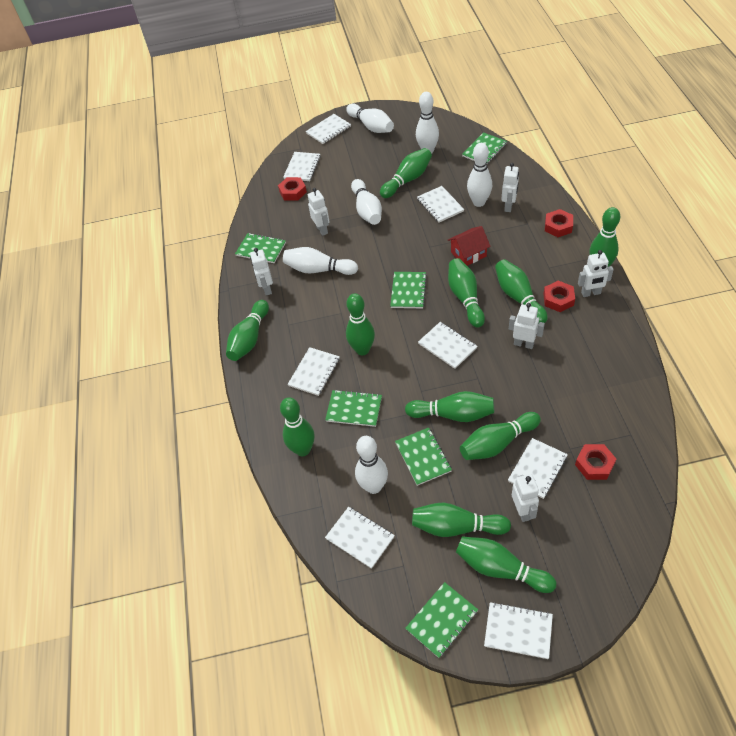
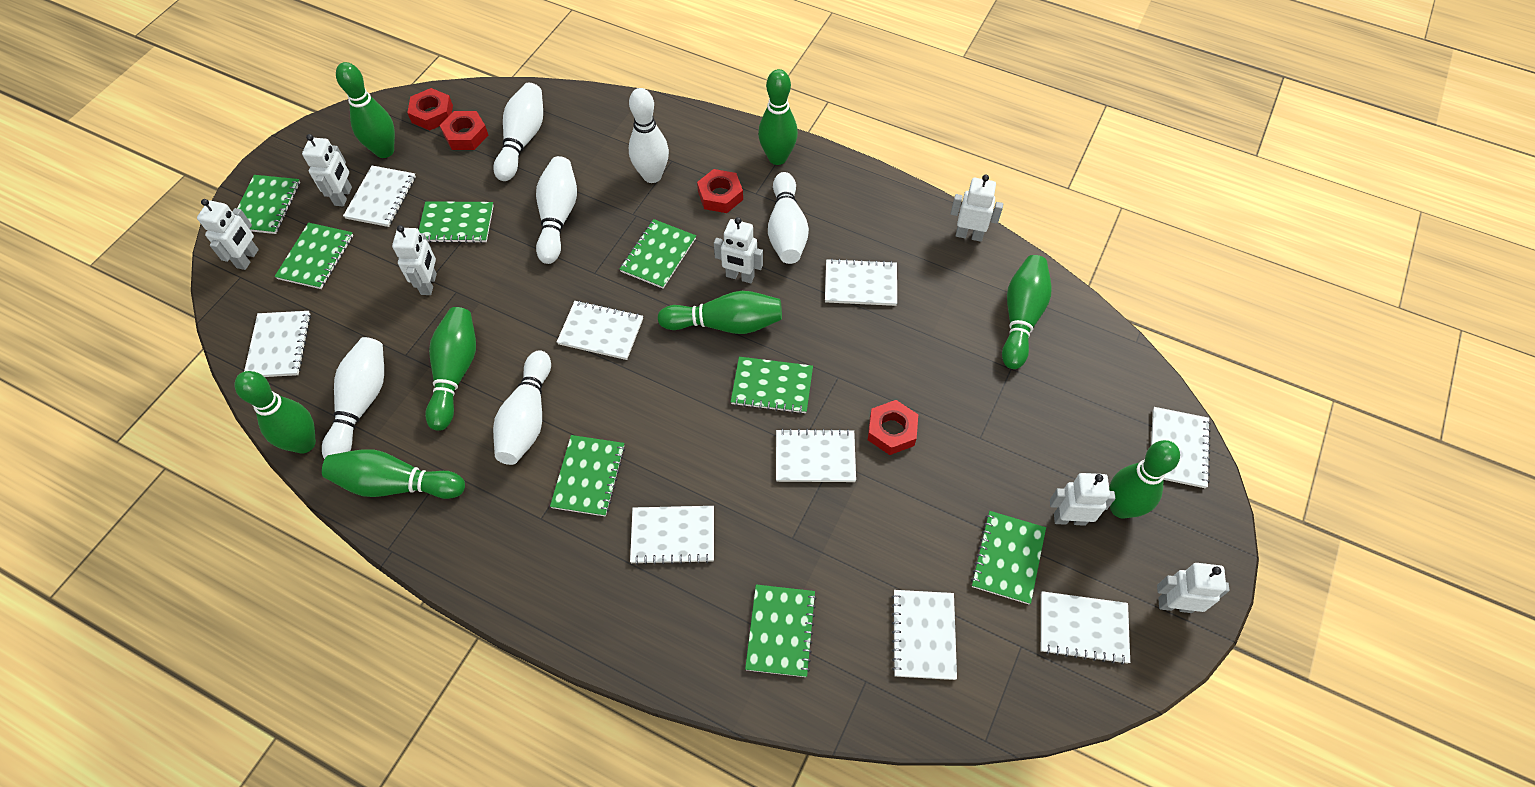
green bowling pin: 11 -> 8
green notebook: 6 -> 8
red house: 1 -> 0
white notebook: 8 -> 9
white robot: 6 -> 7

